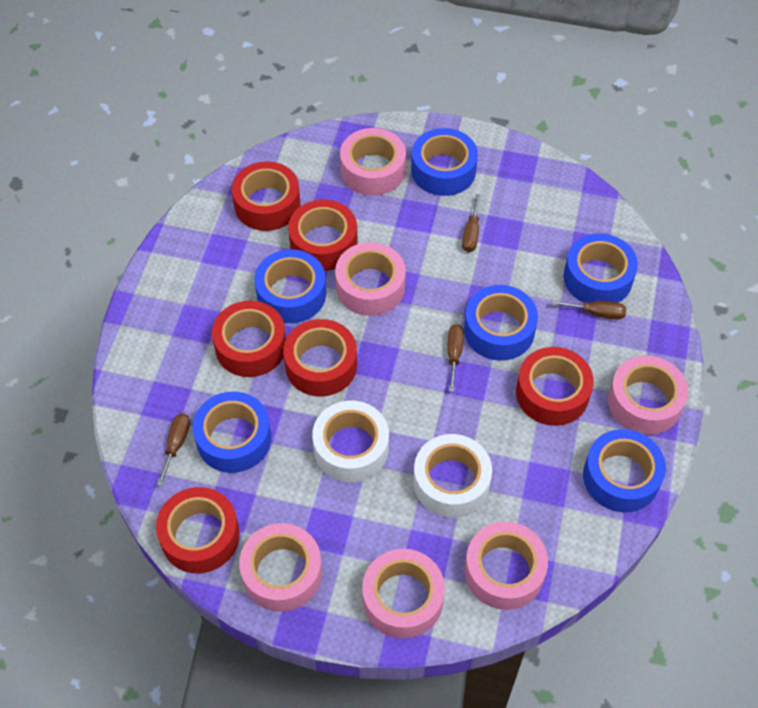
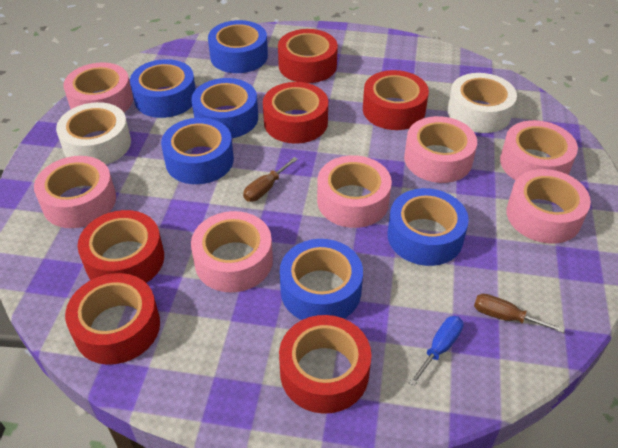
blue screwdriver: 0 -> 1
brown screwdriver: 4 -> 2
pink tape: 6 -> 7

